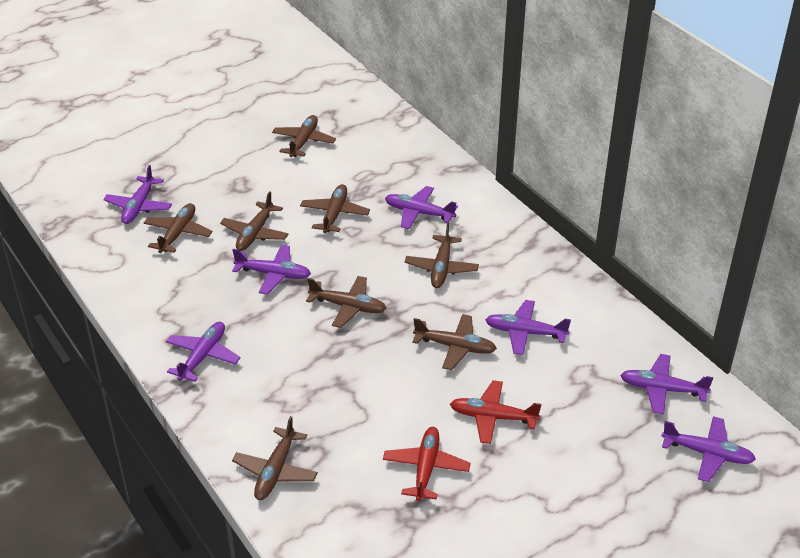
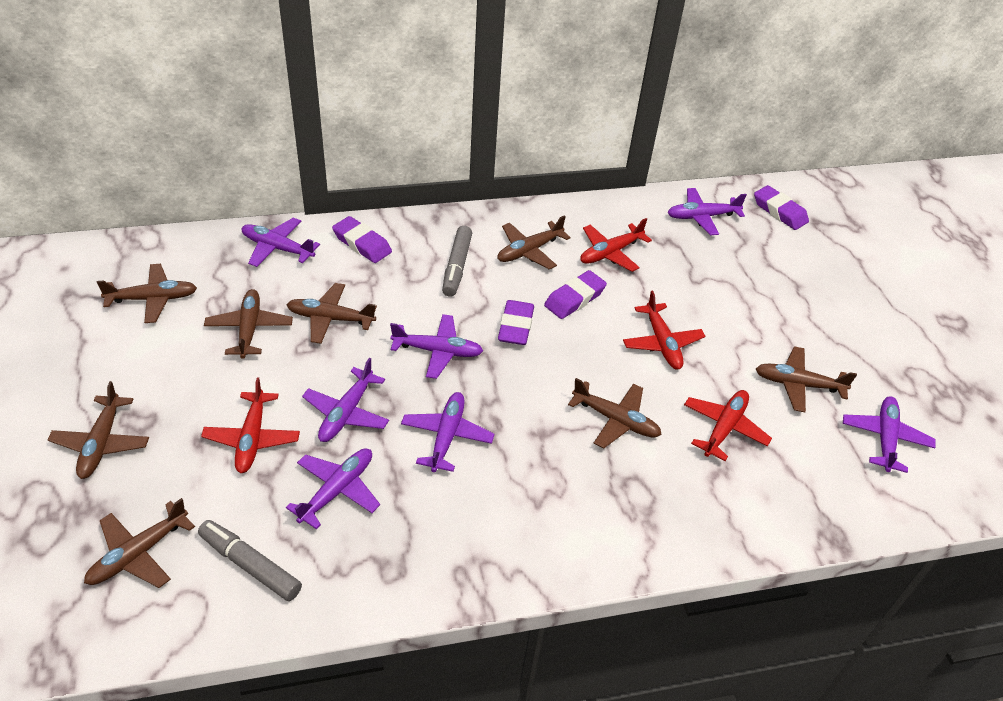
grey marker: 0 -> 2
purple eraser: 0 -> 4
red plane: 2 -> 4

